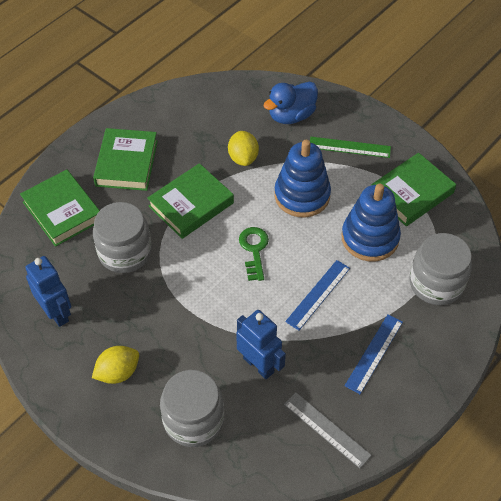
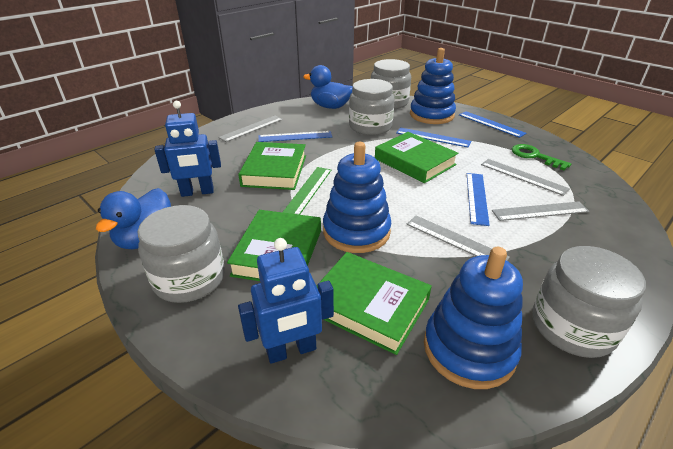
blue duck: 1 -> 2
blue ruler: 2 -> 4
blue stacking toy: 2 -> 3
grey jar: 3 -> 4
grey ruler: 1 -> 4
yellow lemon: 2 -> 0

